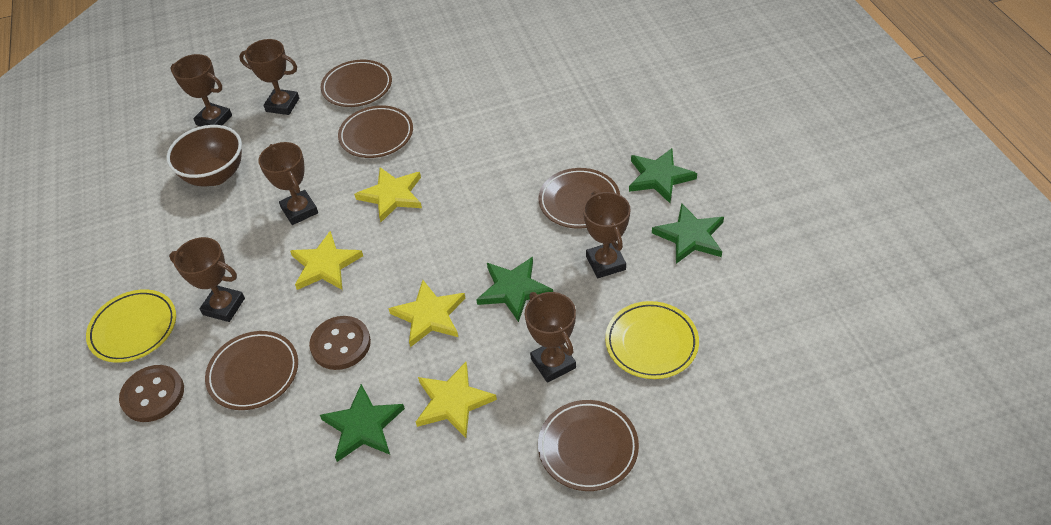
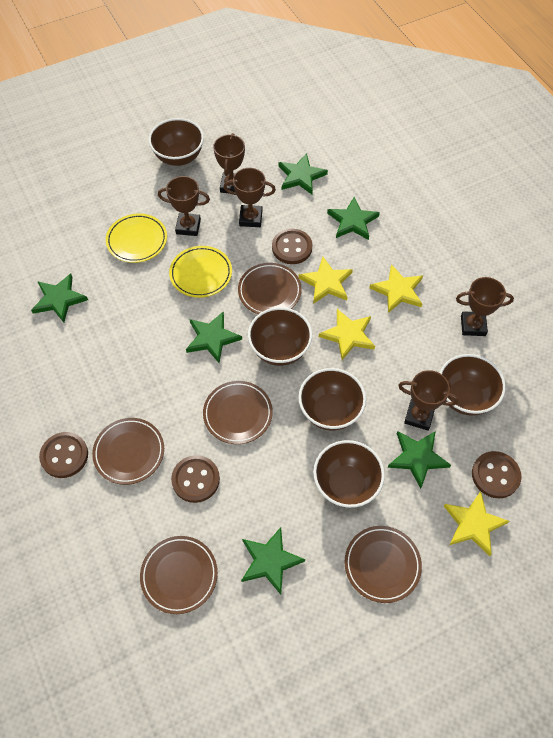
brown bowl: 1 -> 5
brown button: 2 -> 4
brown trophy: 6 -> 5
green star: 4 -> 6

